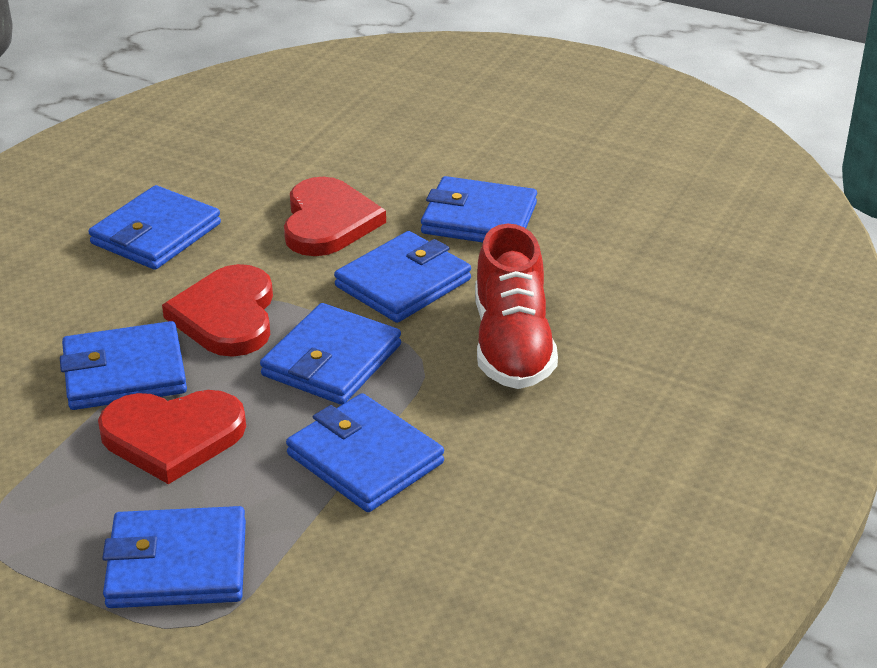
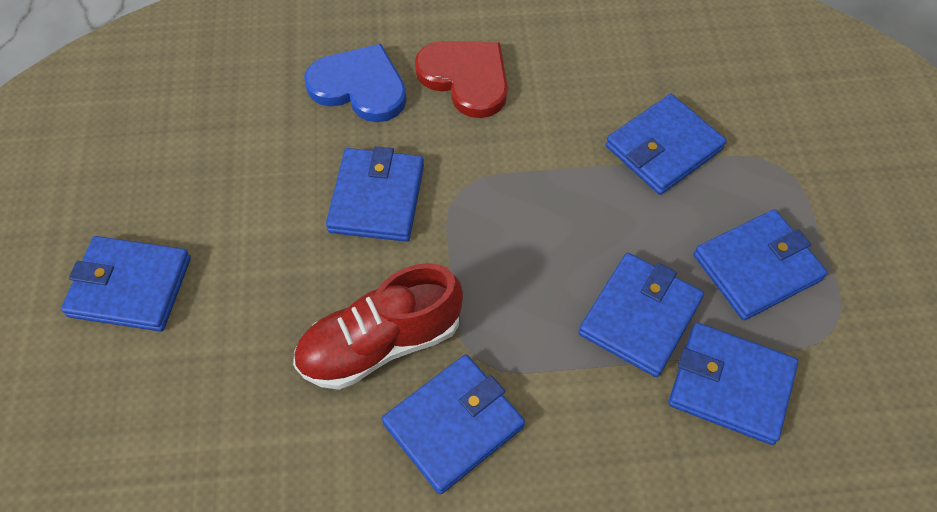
blue heart: 0 -> 1
red heart: 3 -> 1

